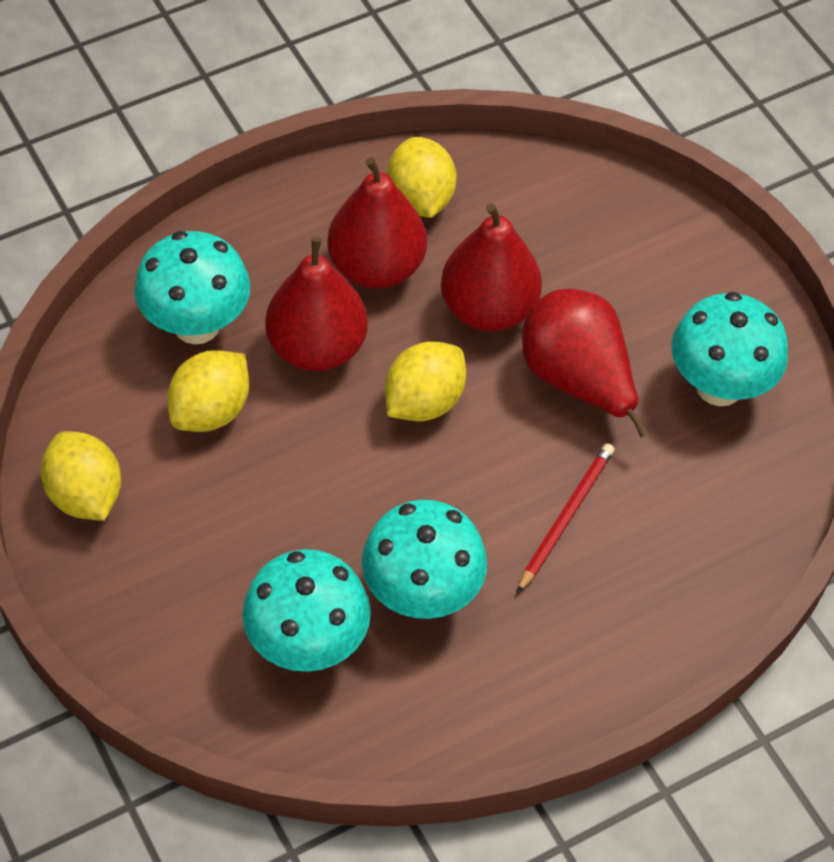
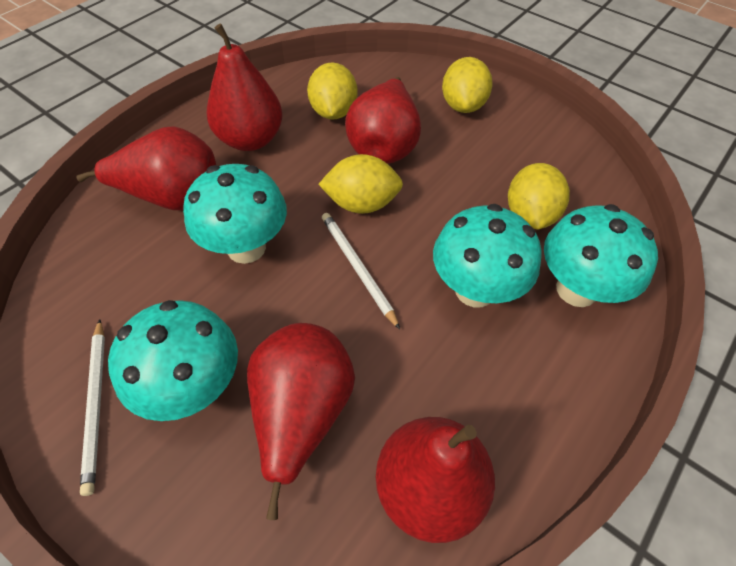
red pear: 4 -> 5
red pencil: 1 -> 0
white pencil: 0 -> 2

